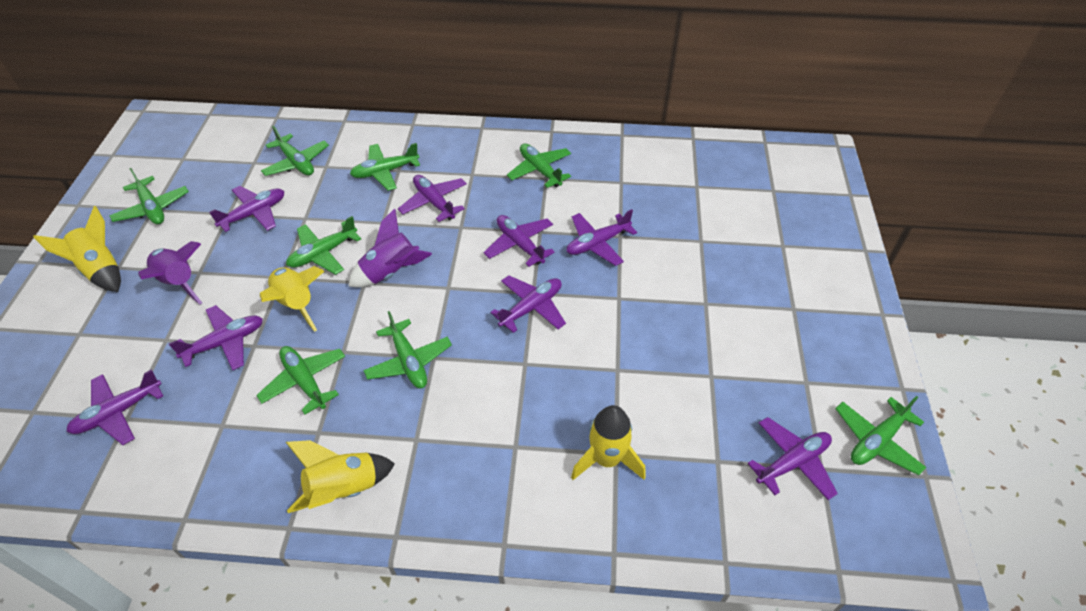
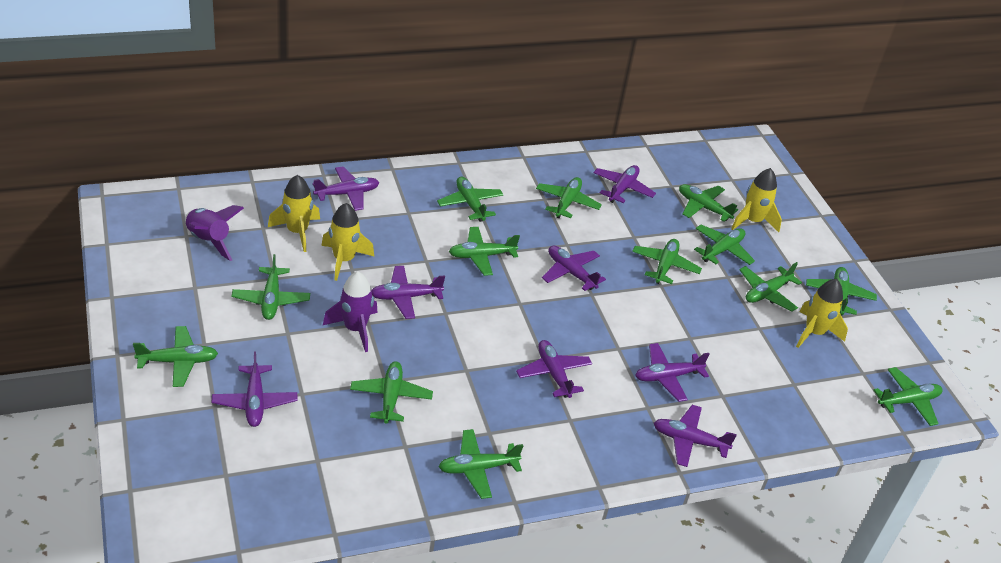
green plane: 8 -> 13

